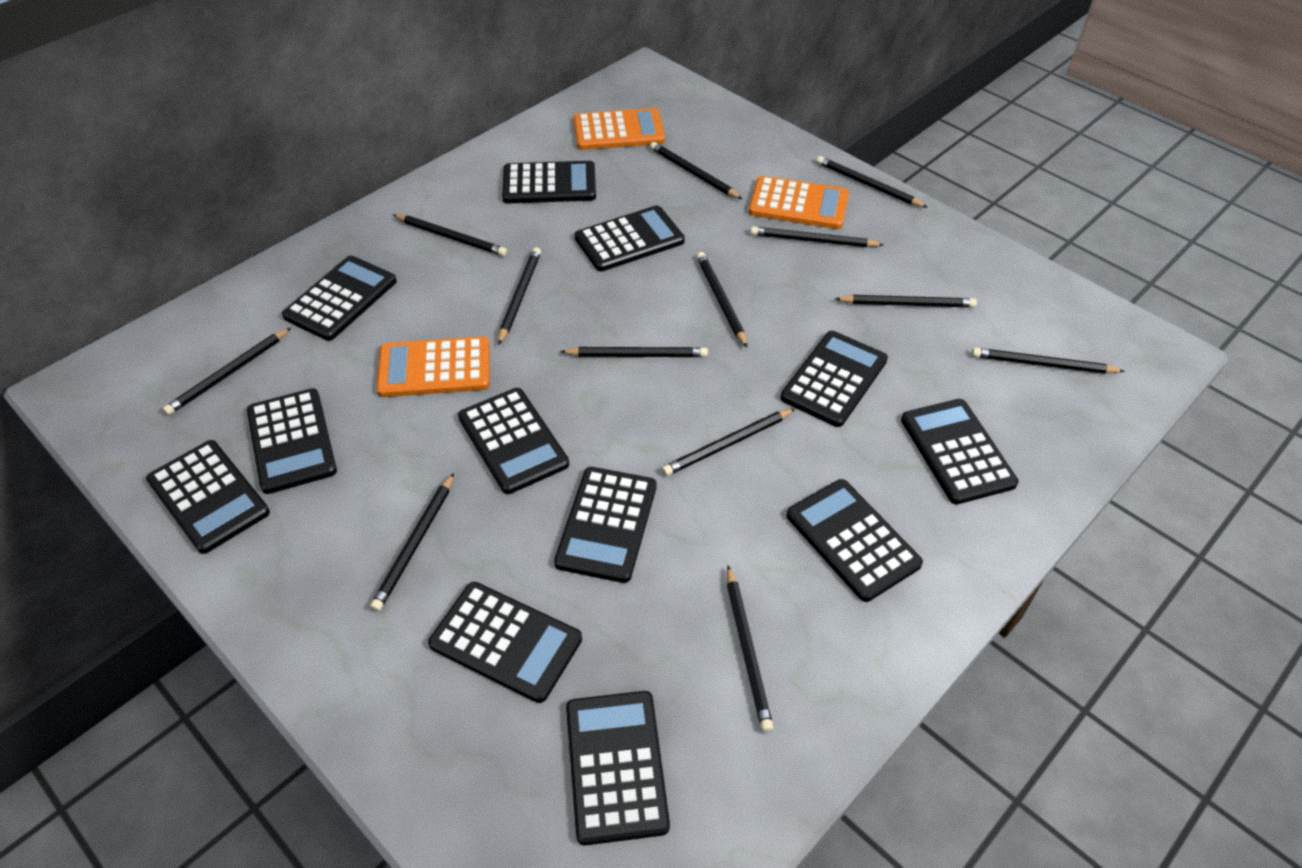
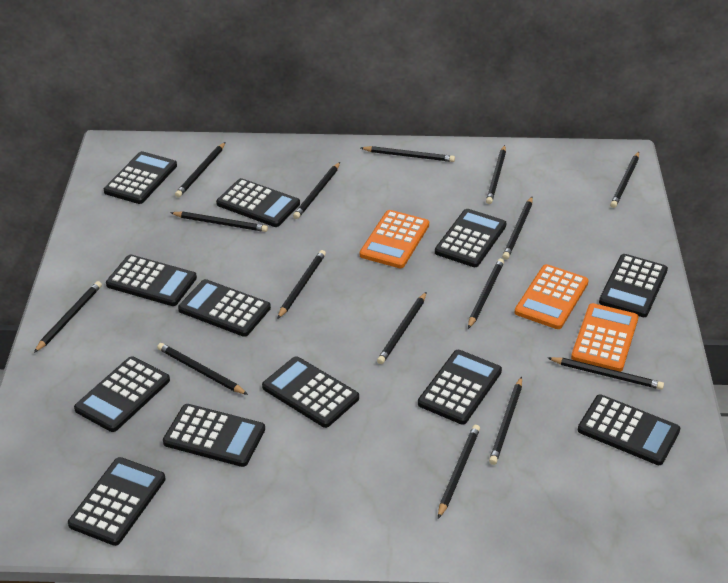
black pencil: 13 -> 15

